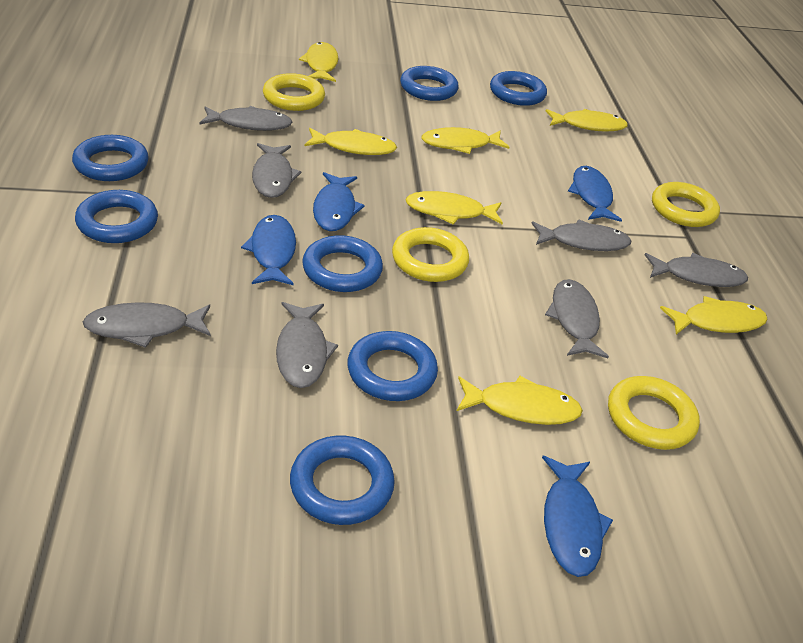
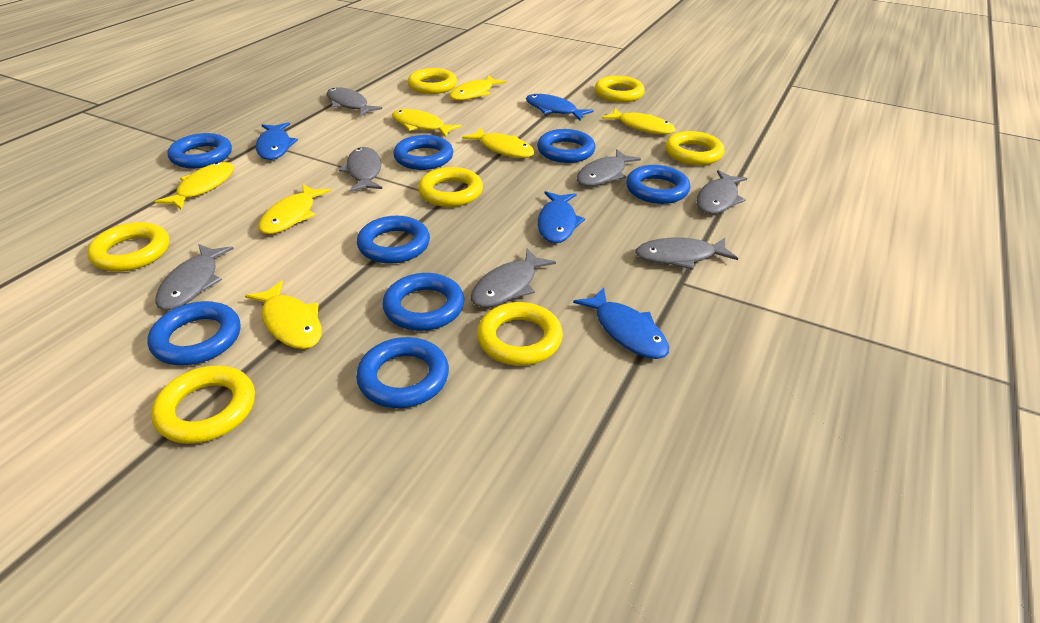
blue ring: 7 -> 8
yellow ring: 4 -> 7

